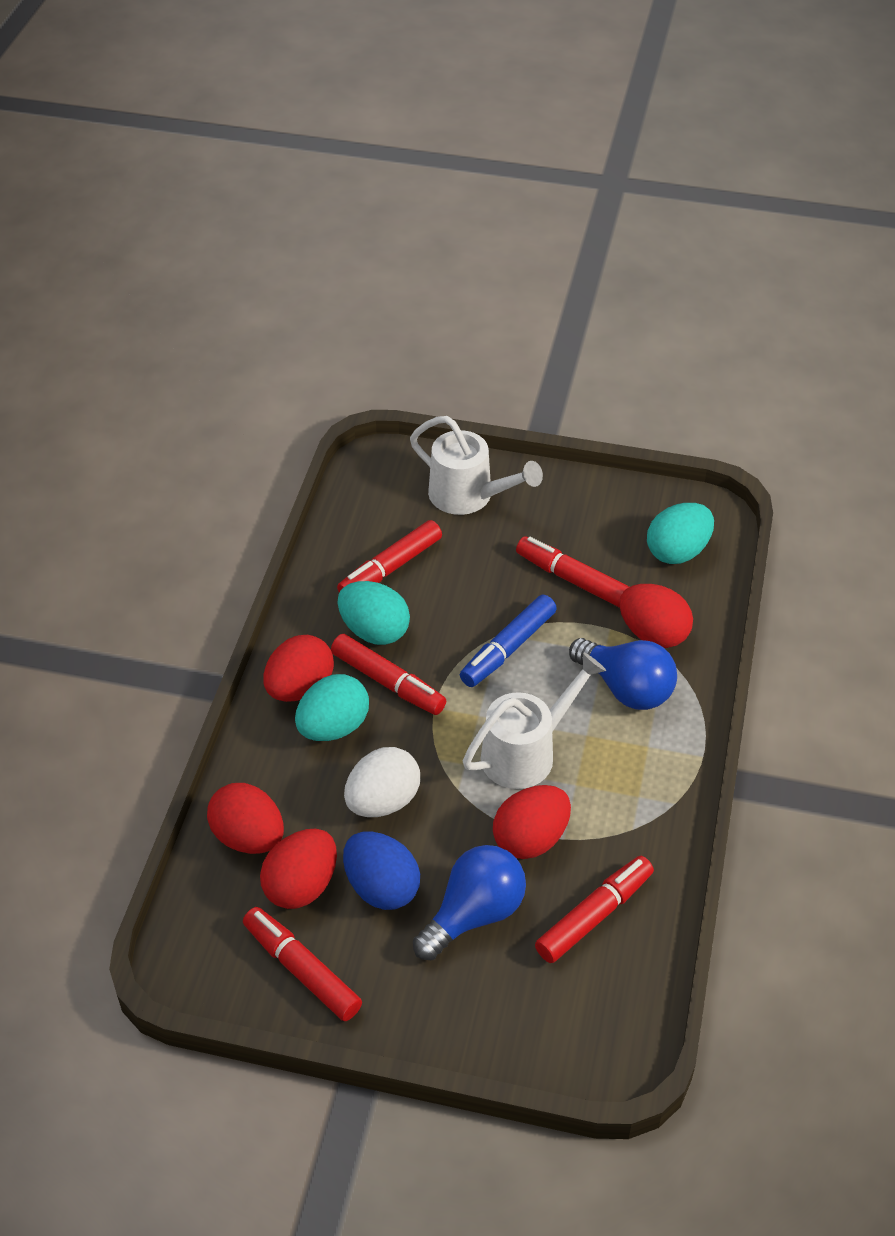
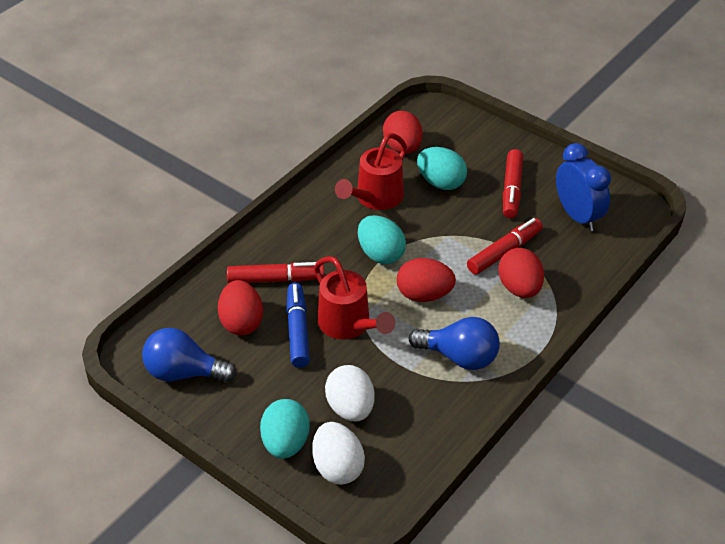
blue clock: 0 -> 1
blue egg: 1 -> 0
red egg: 5 -> 4
red marker: 5 -> 3
red watering can: 0 -> 2
white egg: 1 -> 2
white watering can: 2 -> 0

